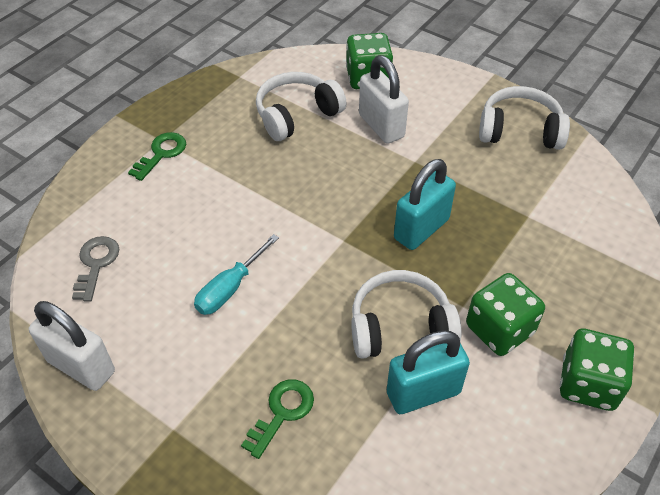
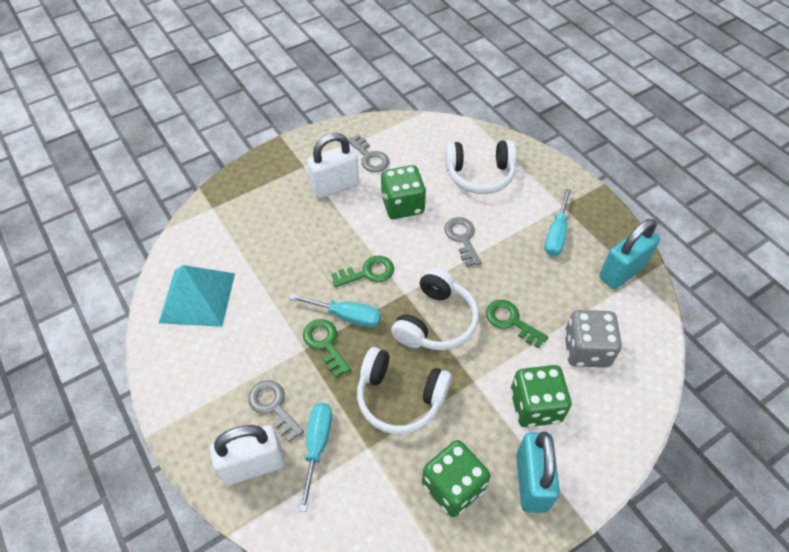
green key: 2 -> 3
grey dice: 0 -> 1
grey key: 1 -> 3
turquoise pyramid: 0 -> 1
turquoise screwdriver: 1 -> 3

